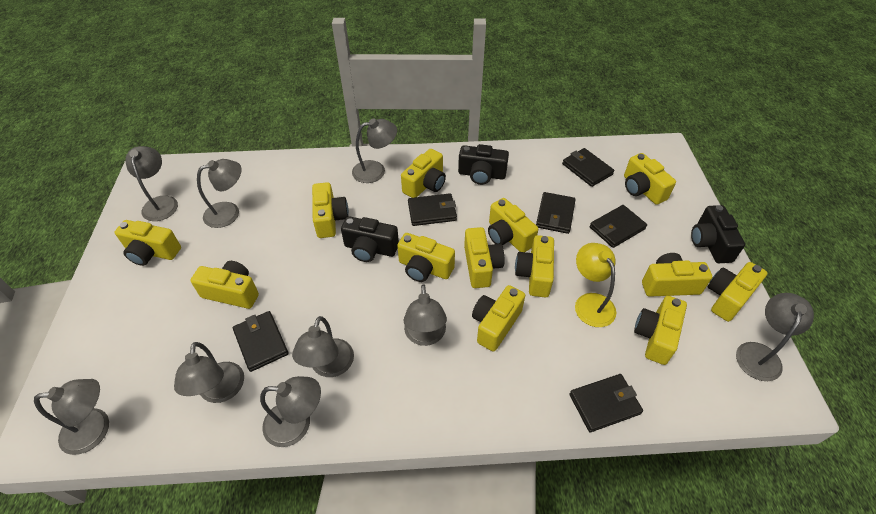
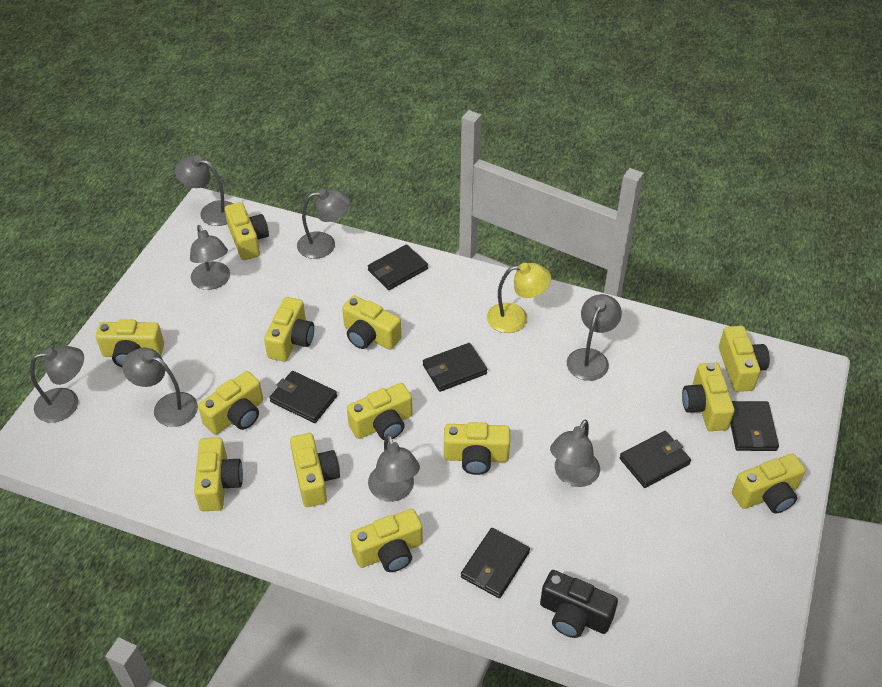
black camera: 3 -> 1
grey lamp: 9 -> 8

